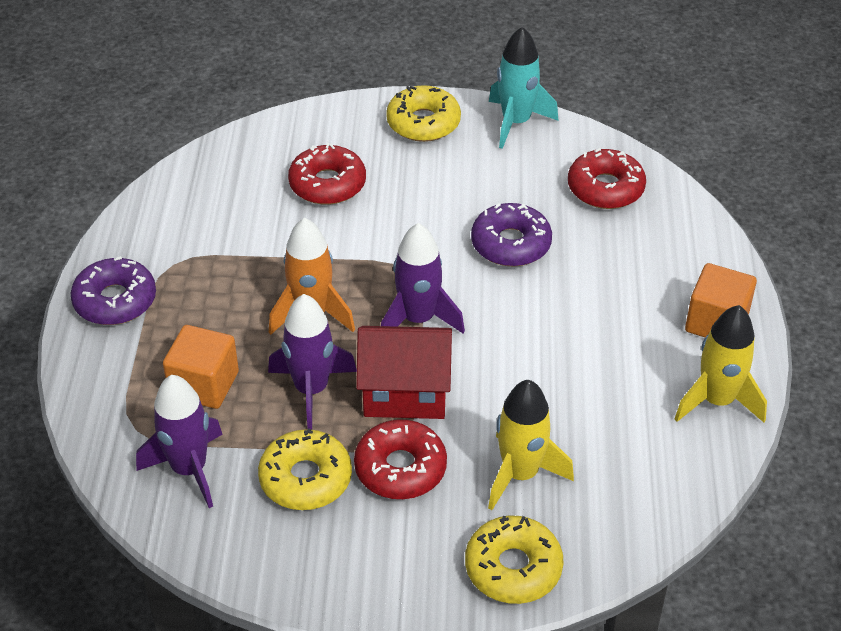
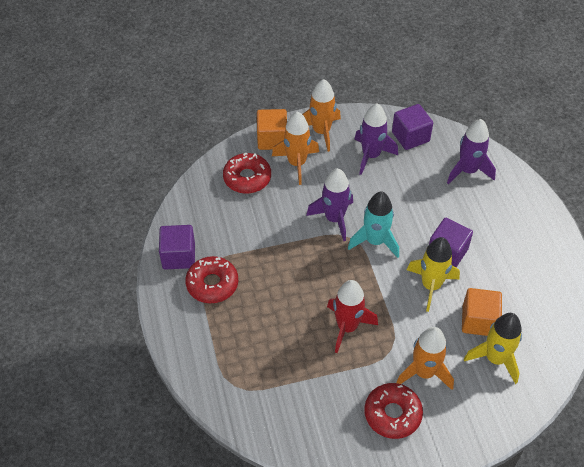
orange rocket: 1 -> 3
purple cube: 0 -> 3
purple donut: 2 -> 0
red house: 1 -> 0
red rocket: 0 -> 1
yellow donut: 3 -> 0

